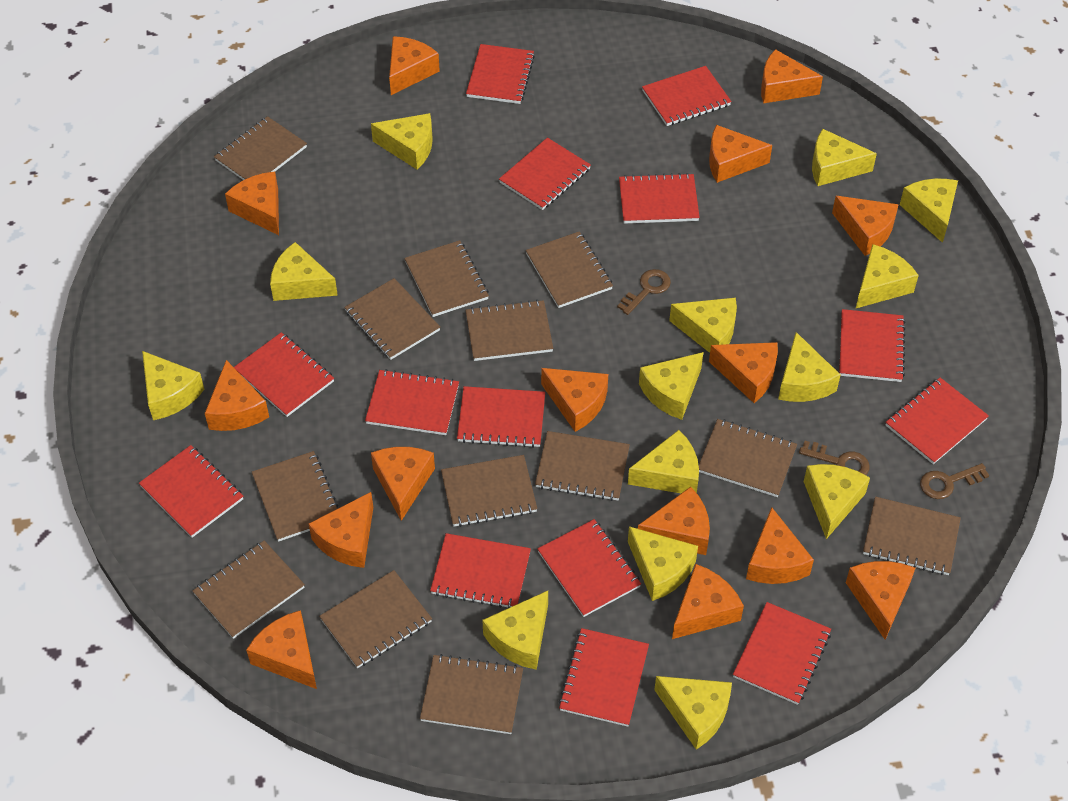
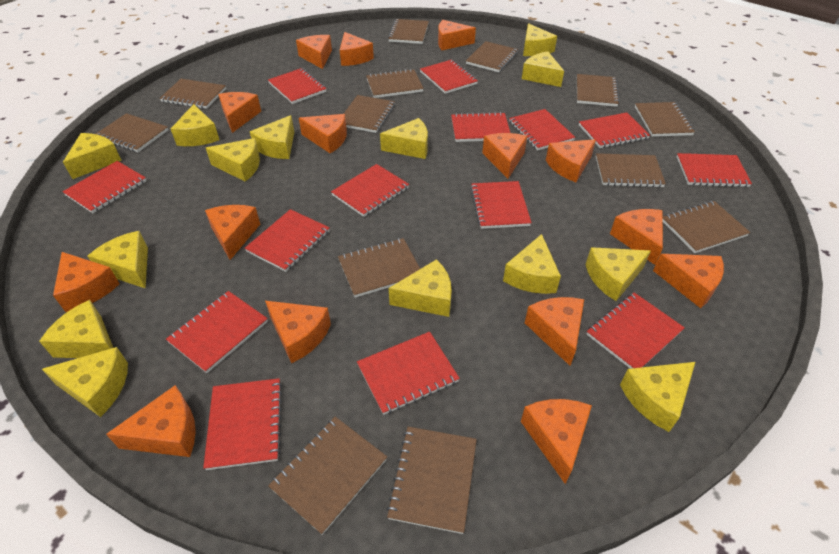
brown key: 3 -> 0

